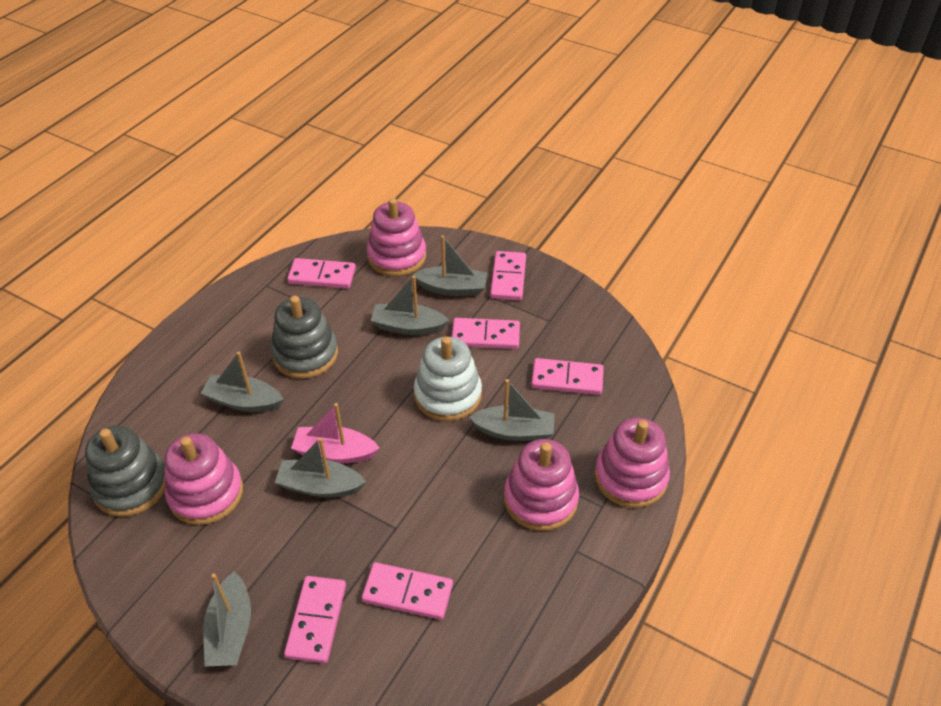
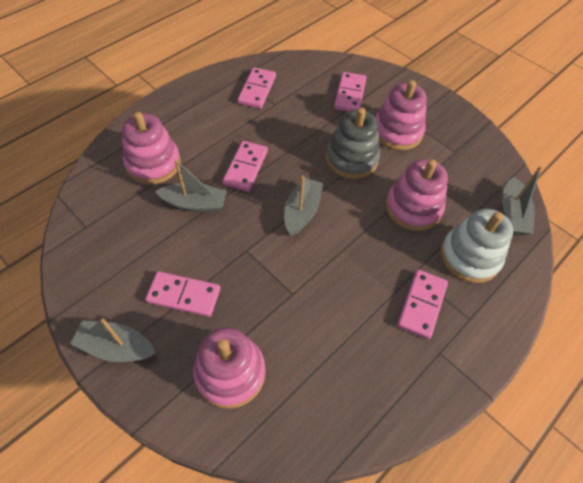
grey boat: 6 -> 4
grey stacking toy: 2 -> 1
pink boat: 1 -> 0
pink domino: 6 -> 5

